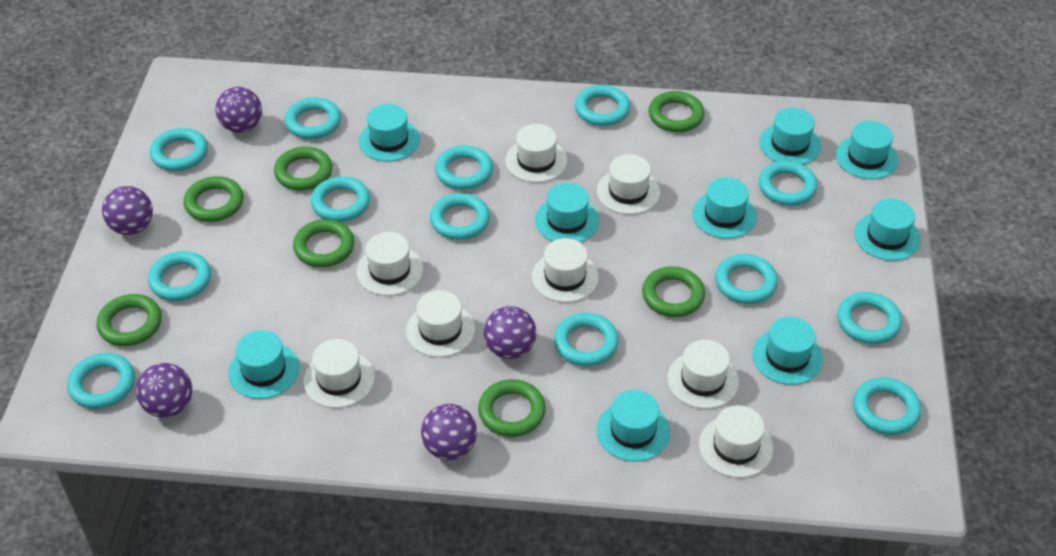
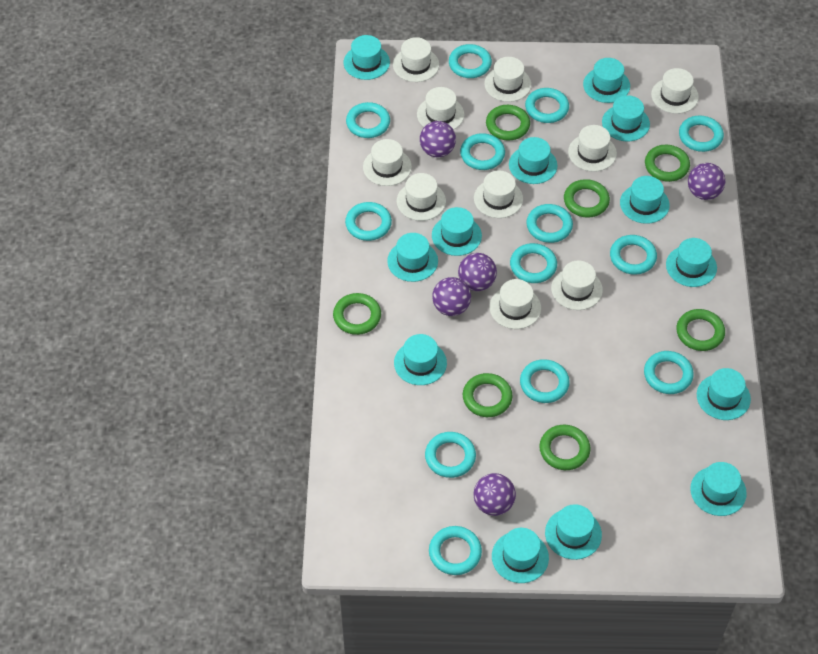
turquoise hat: 9 -> 13
white hat: 8 -> 10

